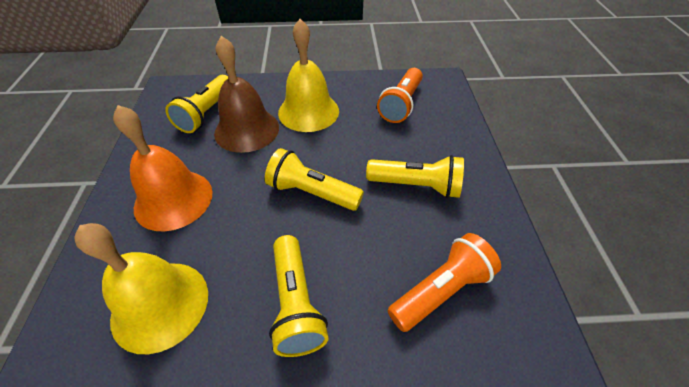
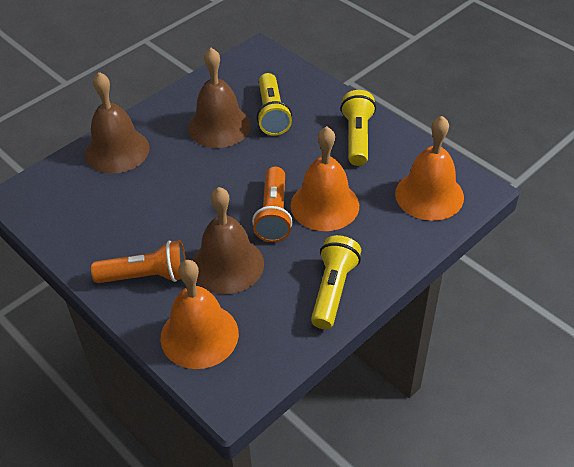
brown bell: 1 -> 3
orange bell: 1 -> 3
yellow bell: 2 -> 0
yellow flashlight: 4 -> 3

